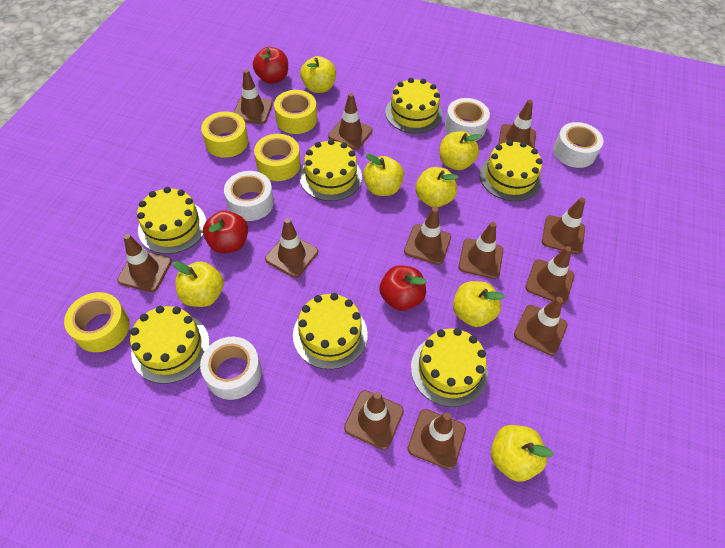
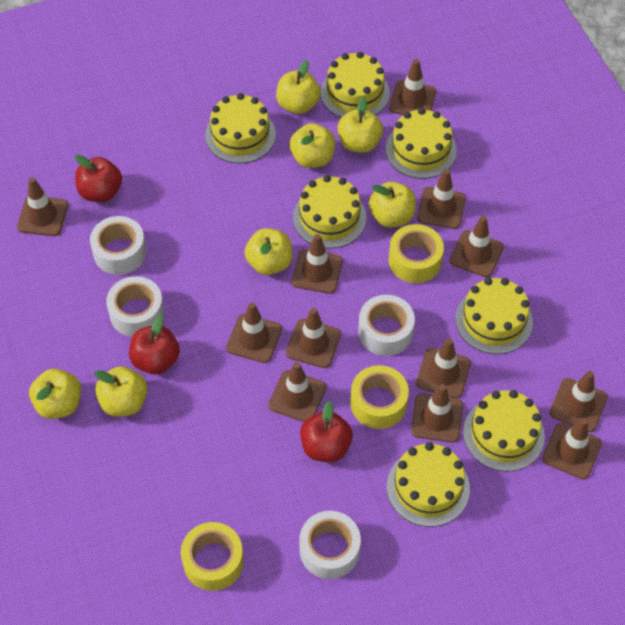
yellow tape: 4 -> 3

